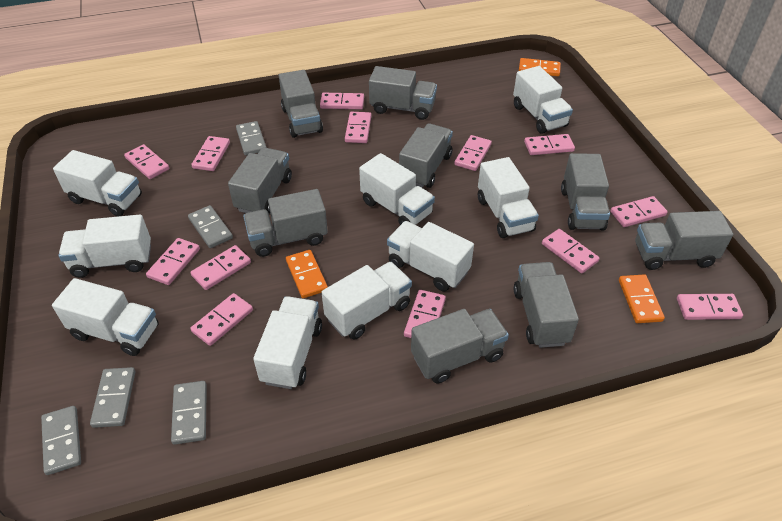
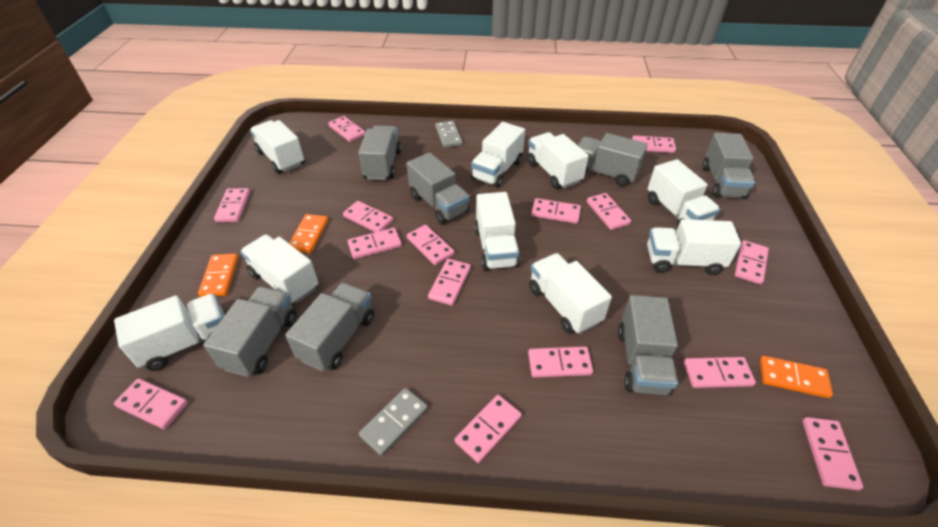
grey domino: 5 -> 2
grey truck: 9 -> 7
pink domino: 13 -> 15

